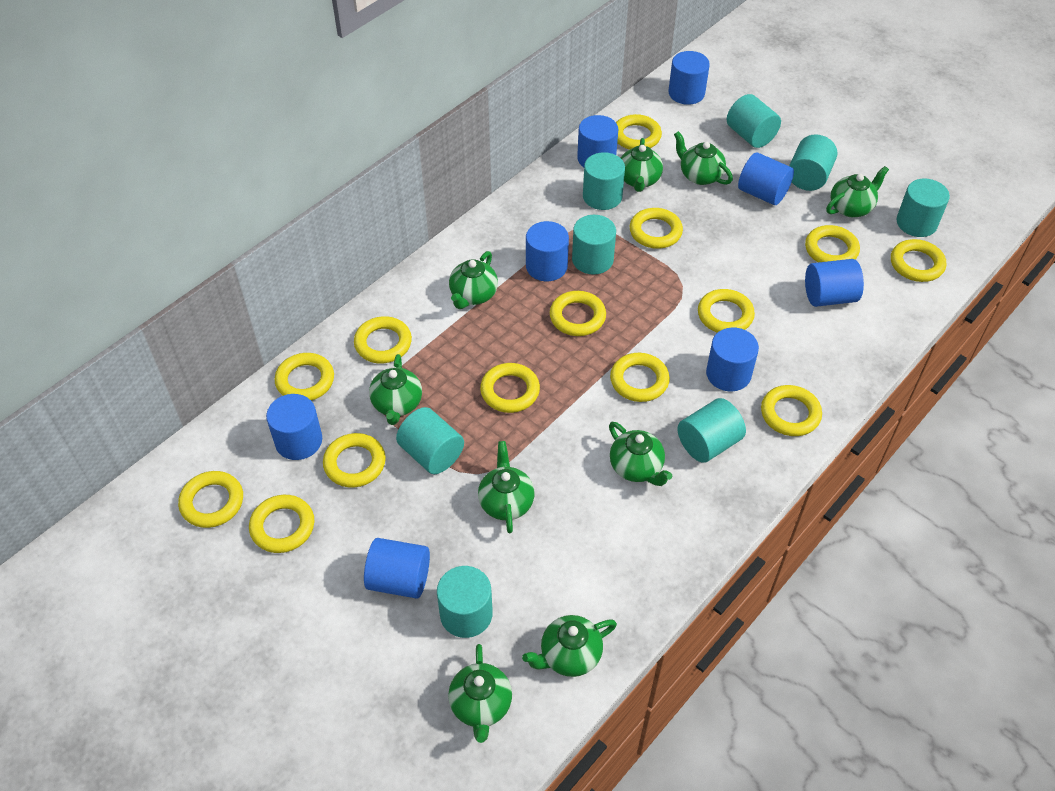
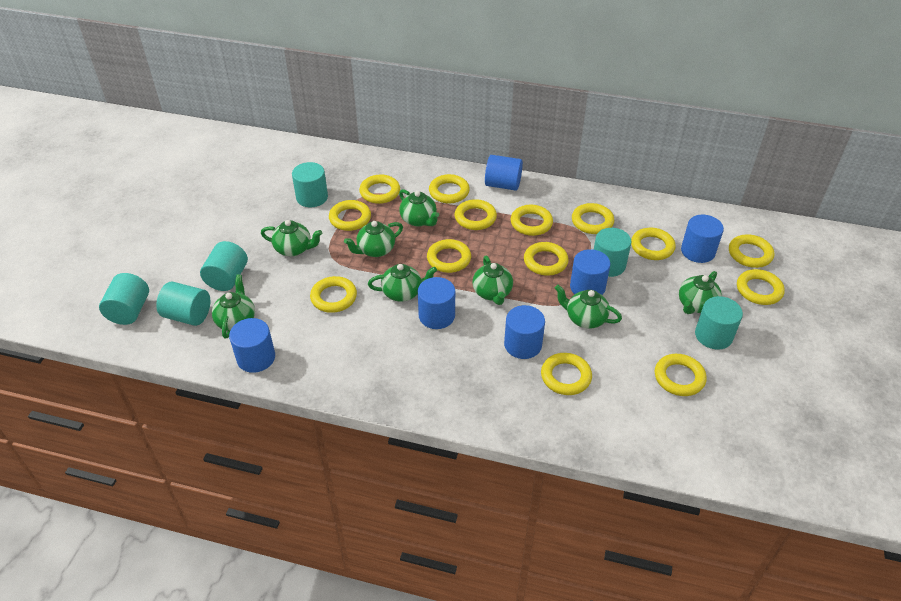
blue cylinder: 8 -> 6
green teapot: 9 -> 8
turquoise cylinder: 8 -> 6

